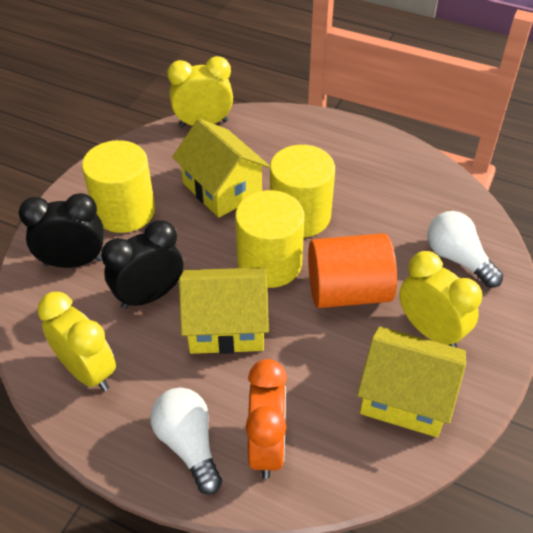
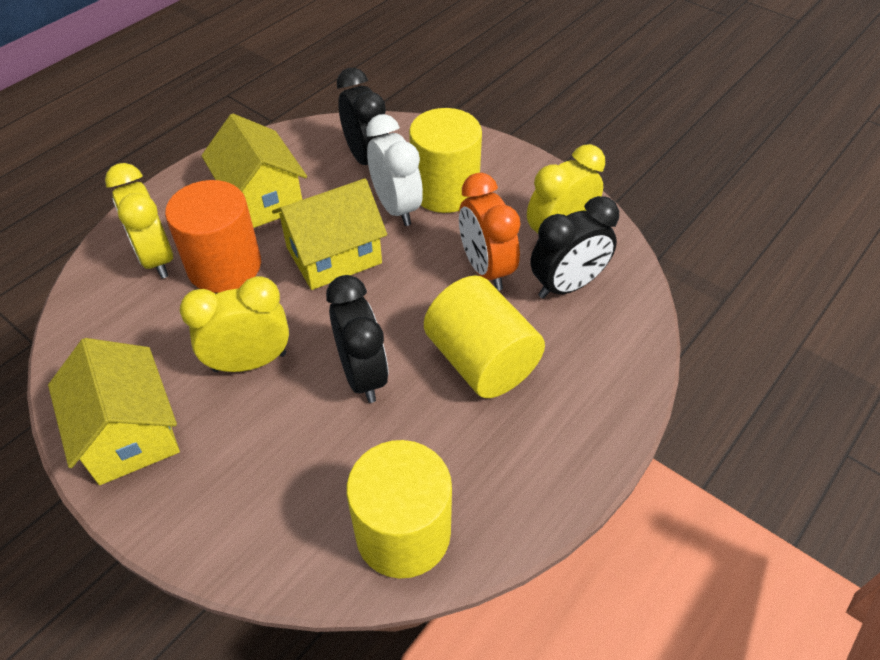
black clock: 2 -> 3
white clock: 0 -> 1
white light bulb: 2 -> 0

